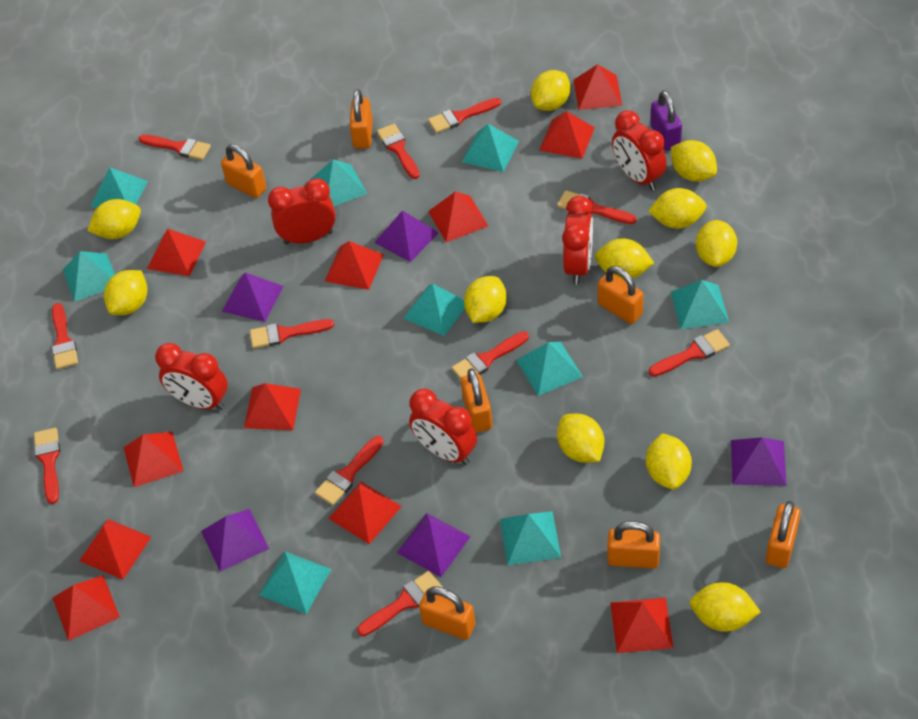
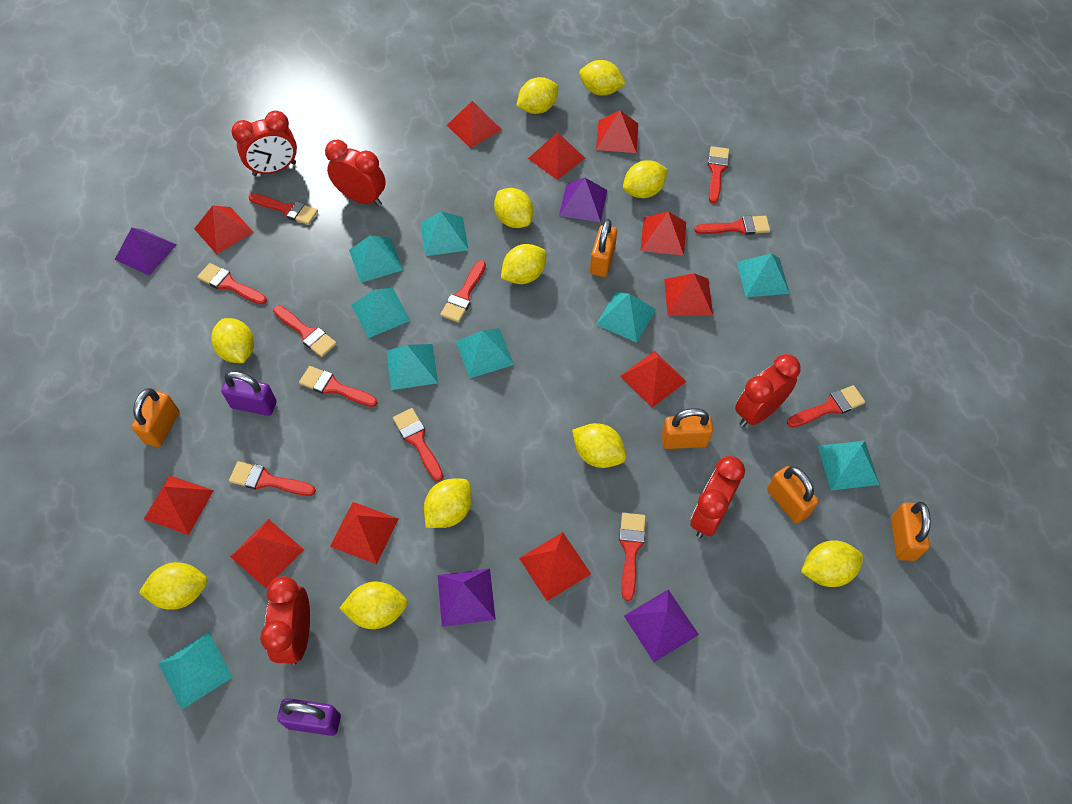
orange padlock: 7 -> 5
purple padlock: 1 -> 2
purple pyramid: 5 -> 4

